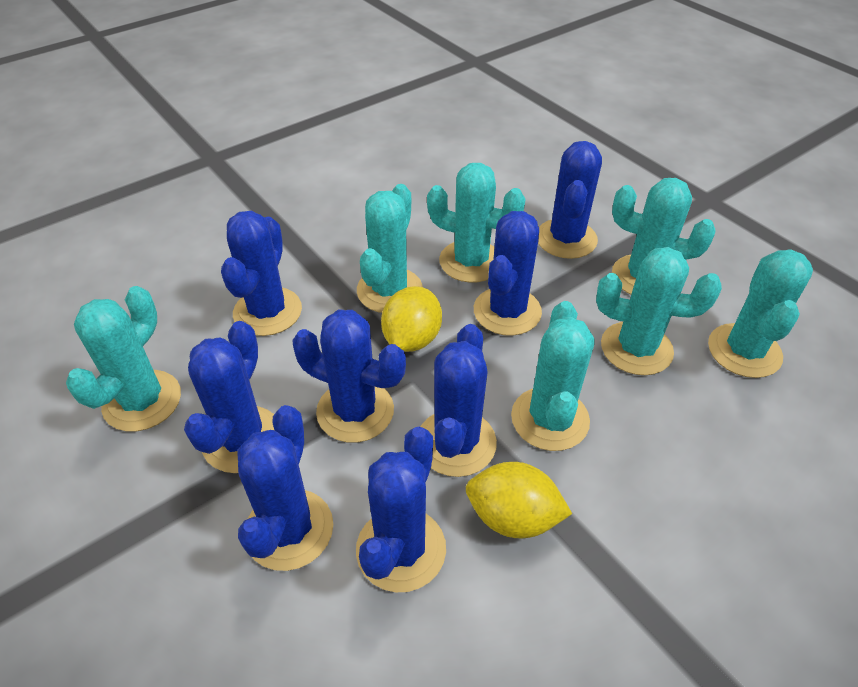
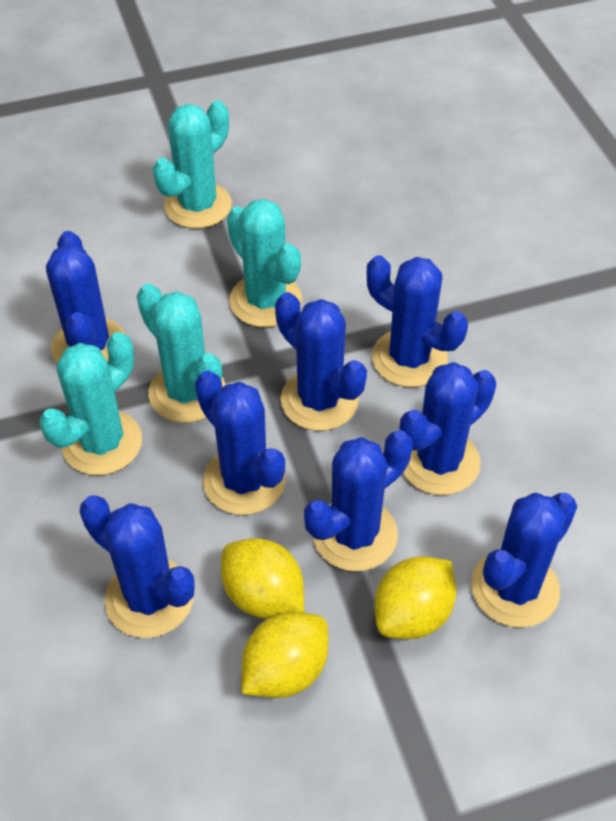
turquoise cactus: 7 -> 4
yellow lemon: 2 -> 3

